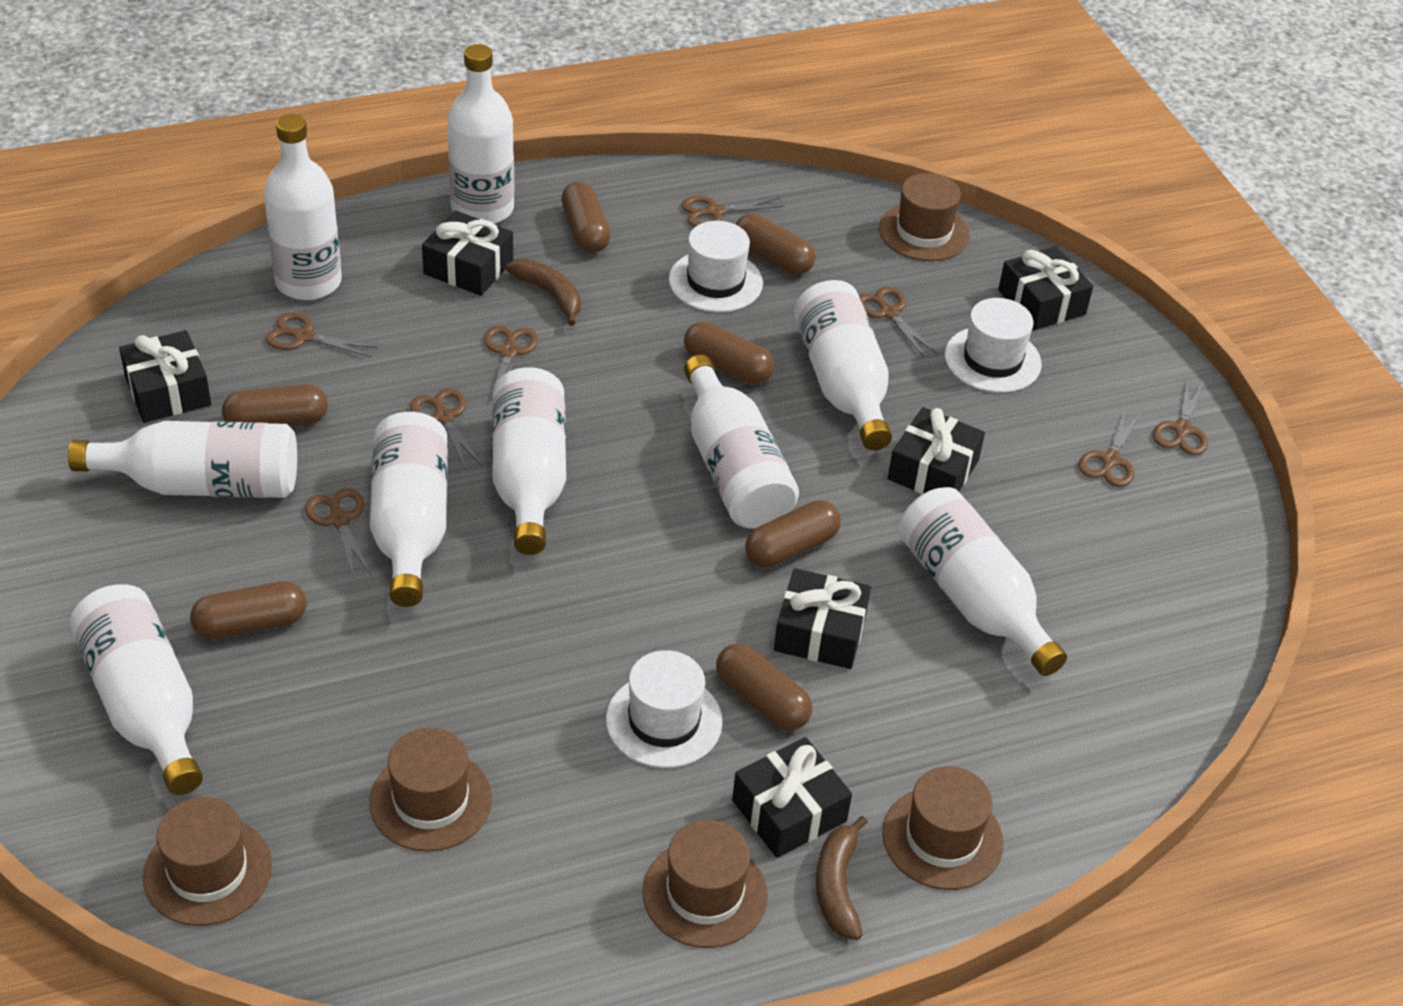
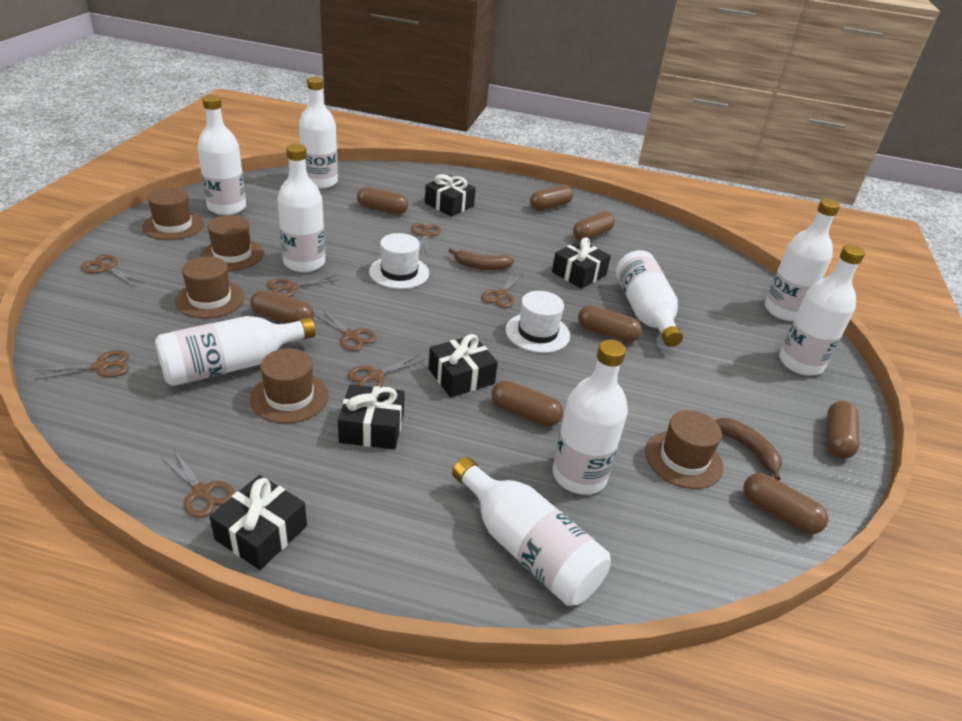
black gift: 6 -> 5
brown capsule: 7 -> 8
white hat: 3 -> 2

